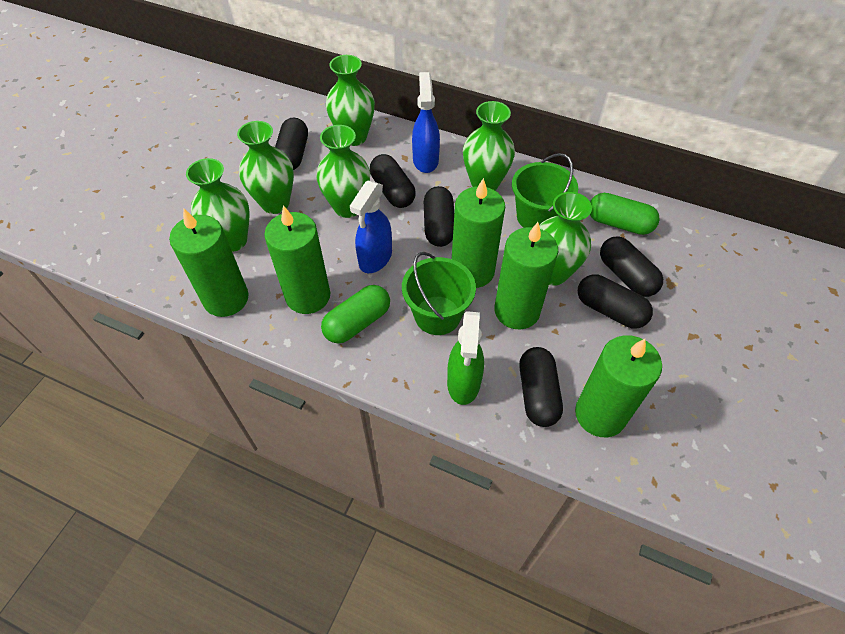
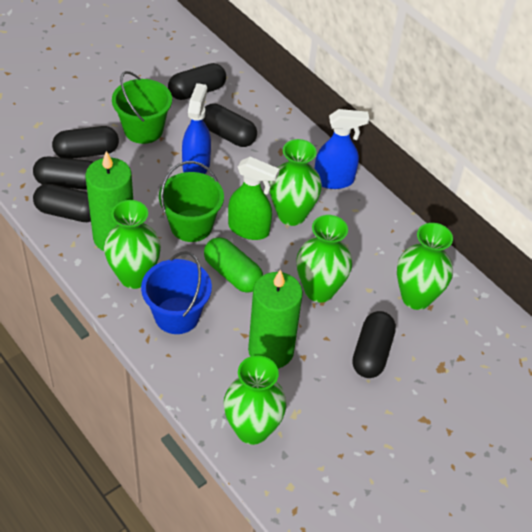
blue bucket: 0 -> 1
green candle: 5 -> 2
green capsule: 2 -> 1
green vase: 6 -> 5

